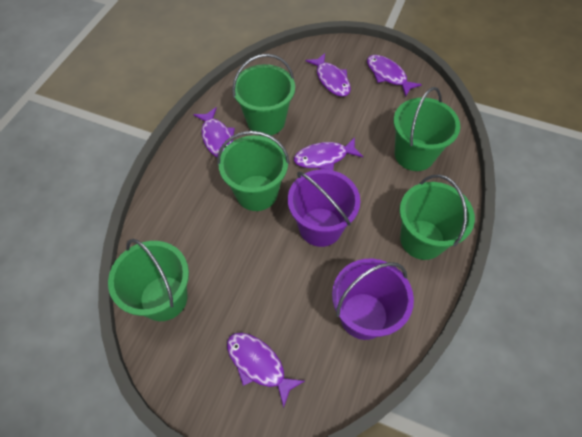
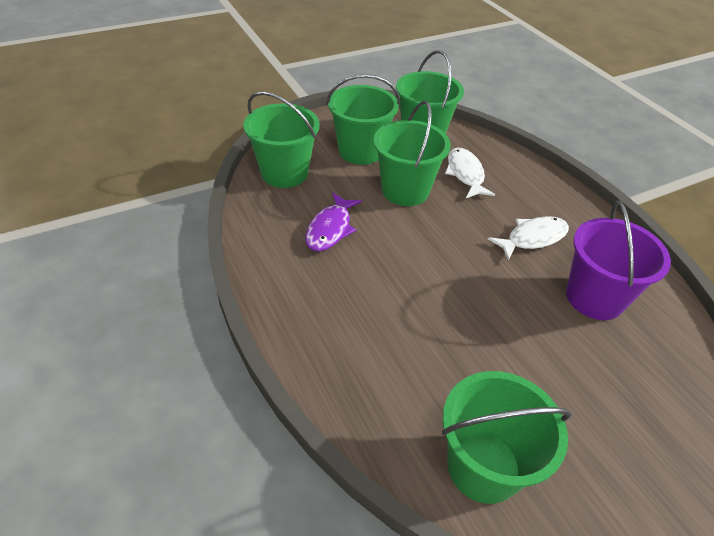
purple bucket: 2 -> 1
purple fish: 5 -> 1
white fish: 0 -> 2

